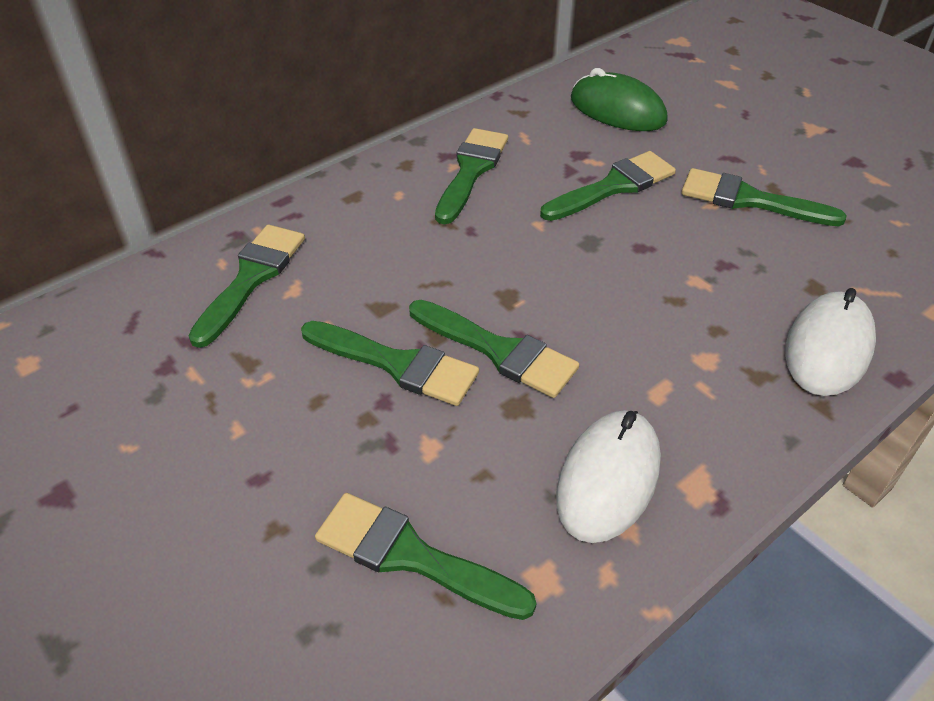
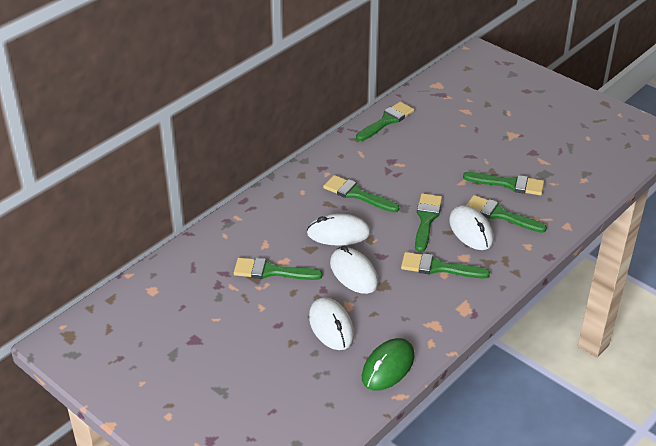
white mouse: 2 -> 4

